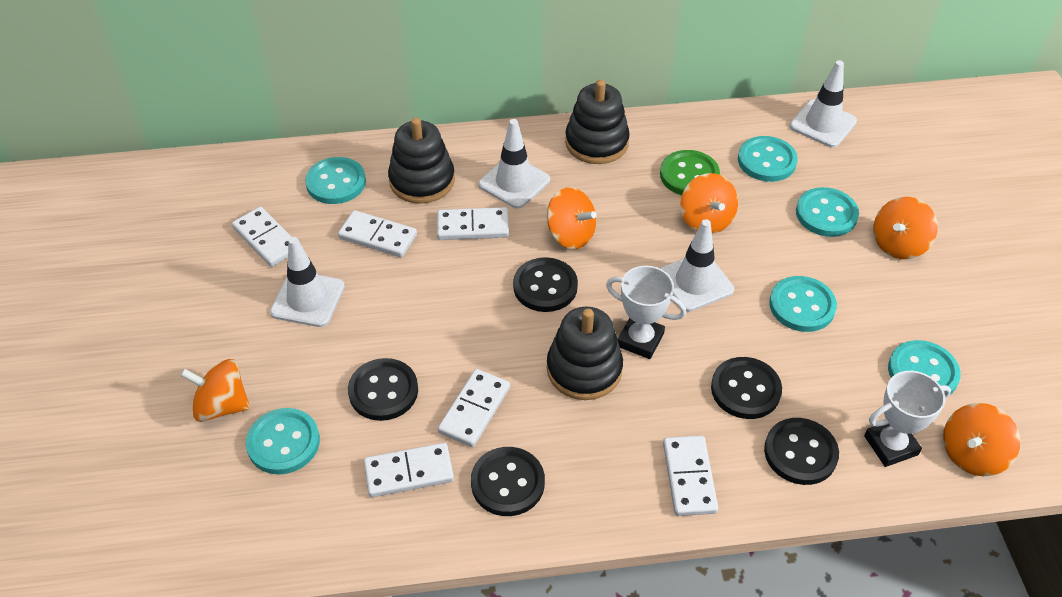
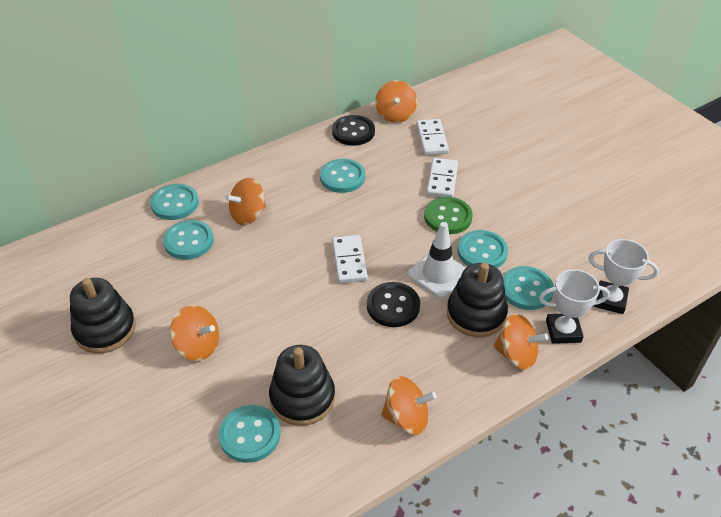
black button: 5 -> 2
white domino: 6 -> 3
white traffic cone: 4 -> 1

